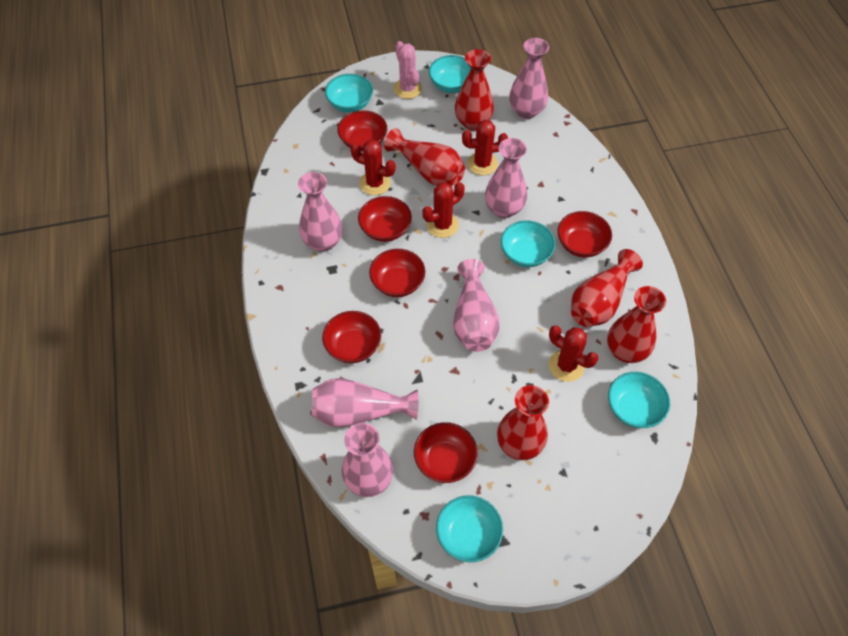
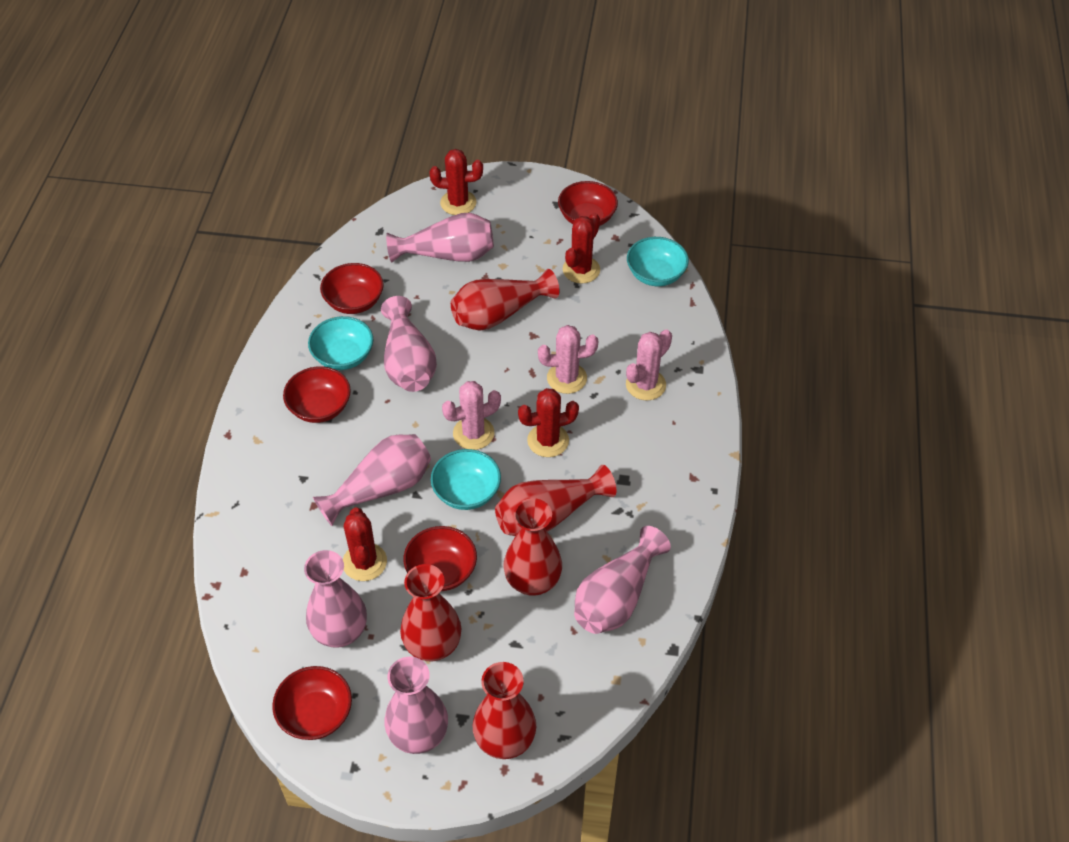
pink cactus: 1 -> 3
red bowl: 6 -> 5
turquoise bowl: 5 -> 3

